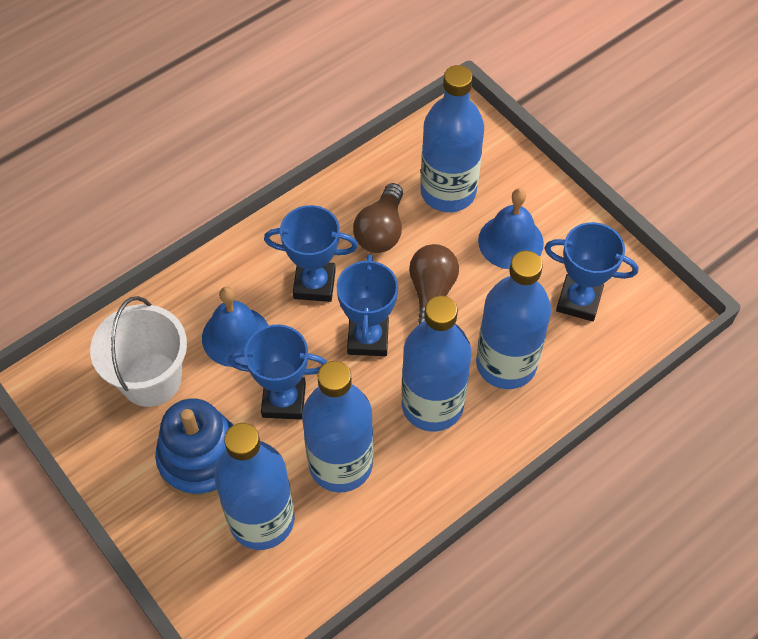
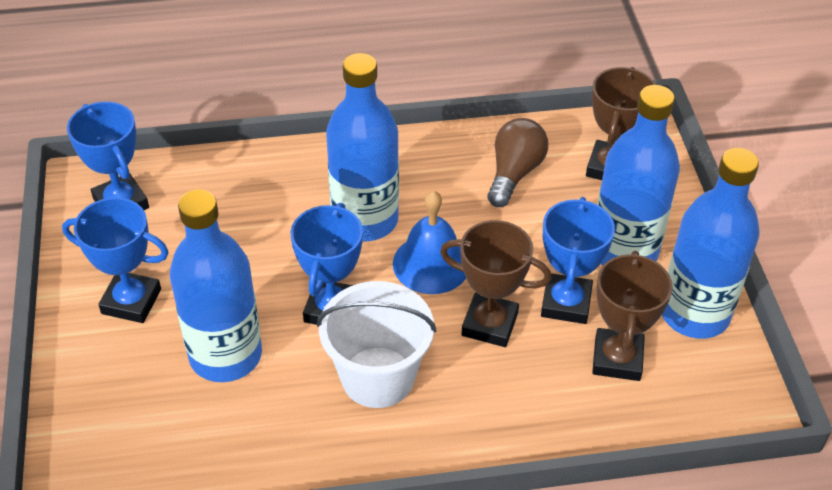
blue bell: 2 -> 1
blue bottle: 5 -> 4
blue stacking toy: 1 -> 0
brown light bulb: 2 -> 1
brown trophy: 0 -> 3

